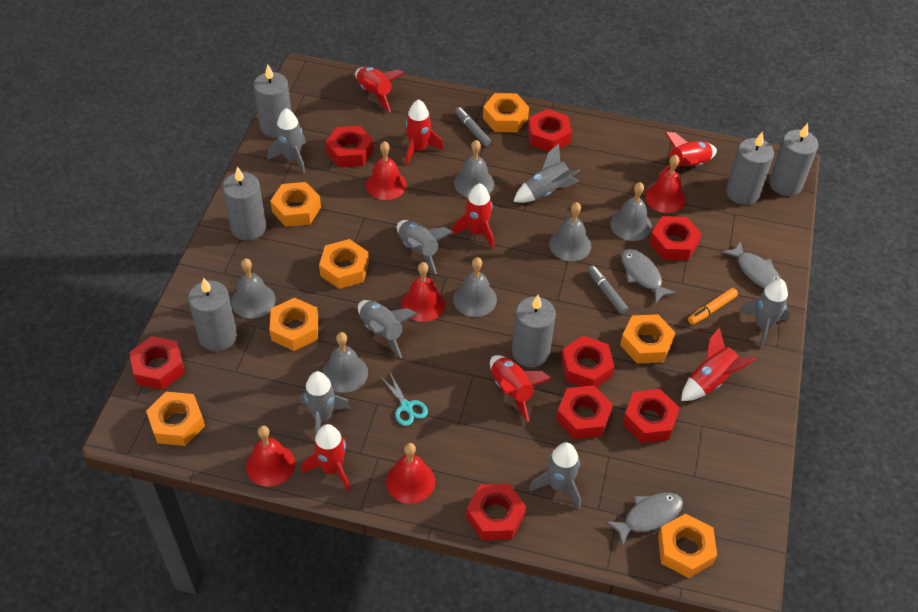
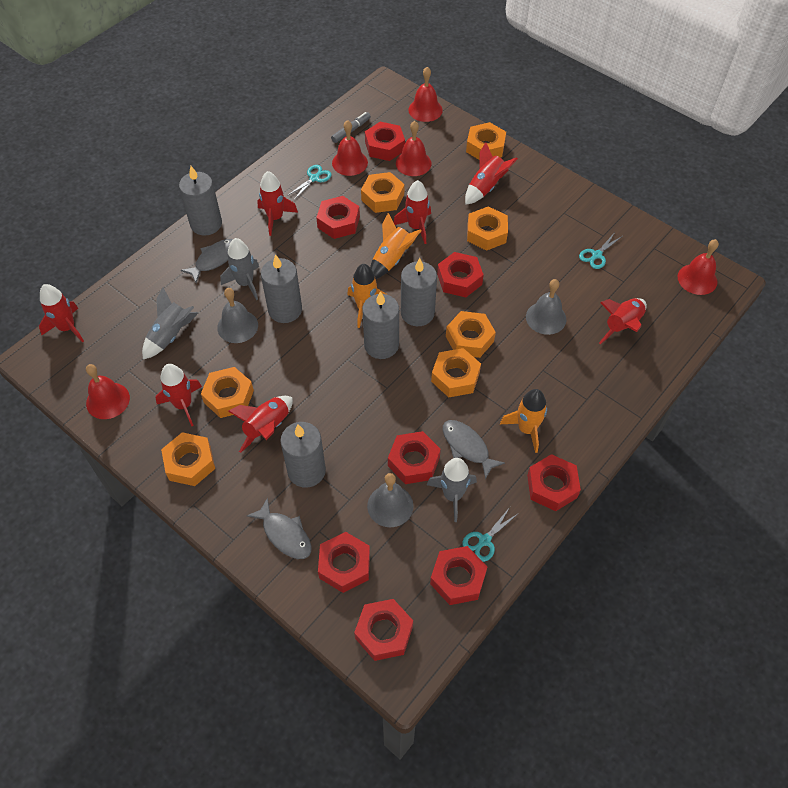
grey bell: 6 -> 3
grey candle: 6 -> 5
grey marker: 2 -> 1
grey rocket: 7 -> 3
orange marker: 1 -> 0
orange rocket: 0 -> 3
turquoise scissors: 1 -> 3

